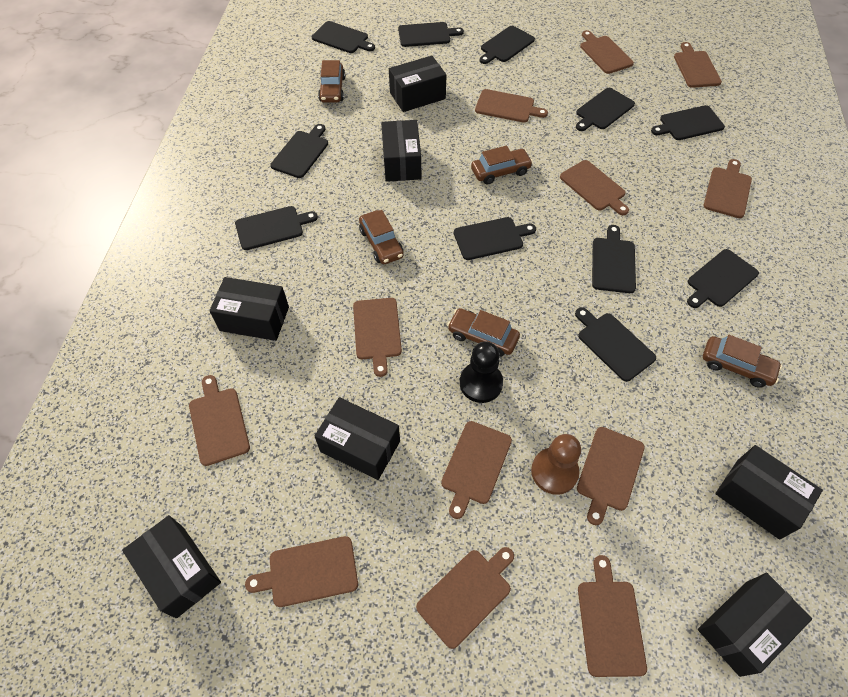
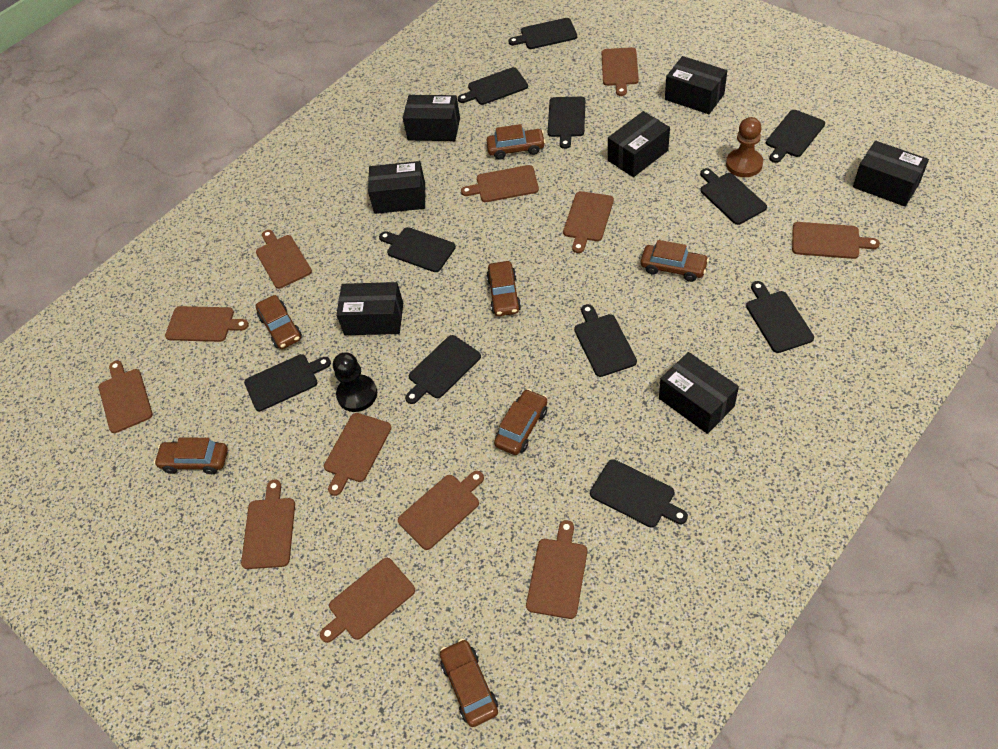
brown car: 5 -> 7

